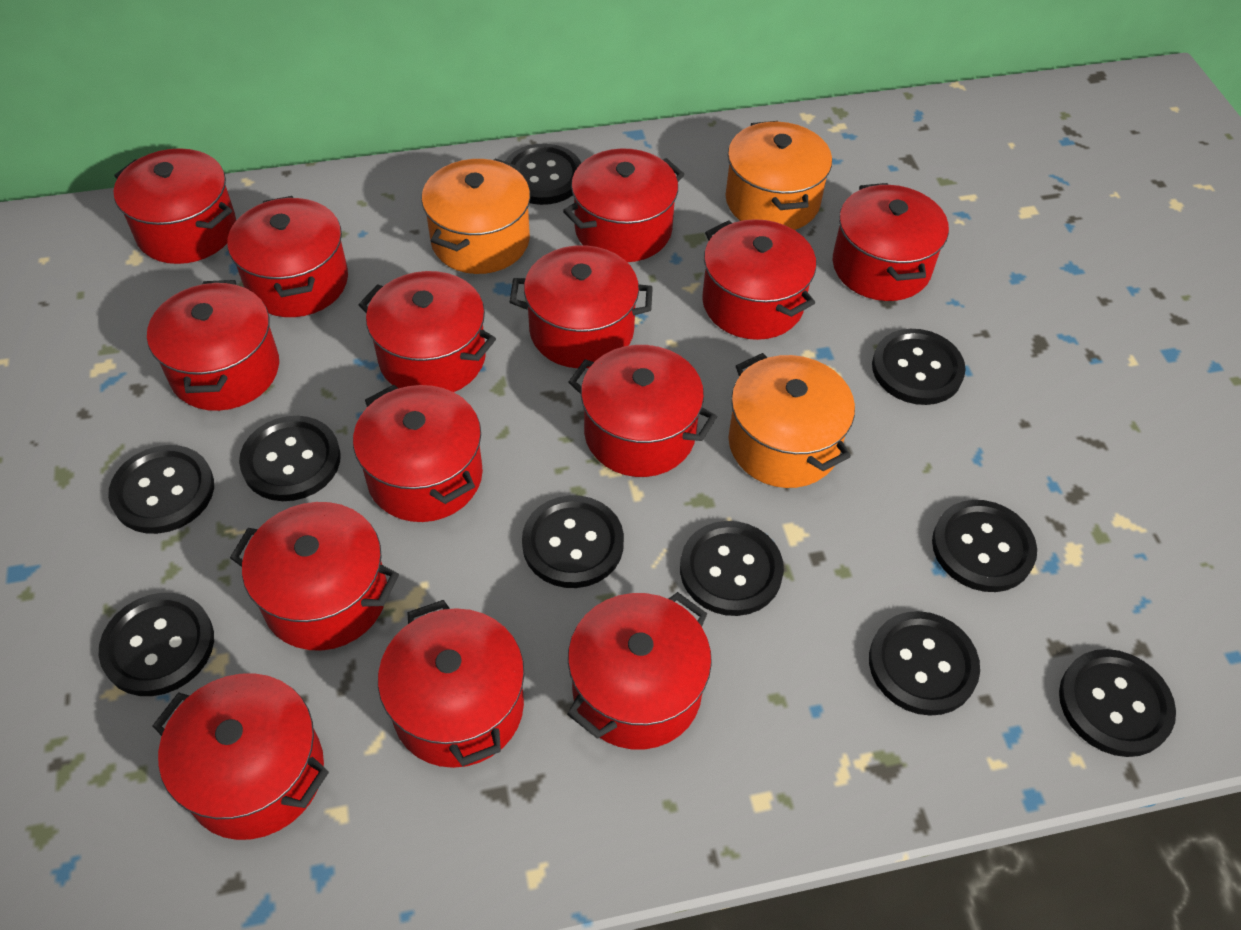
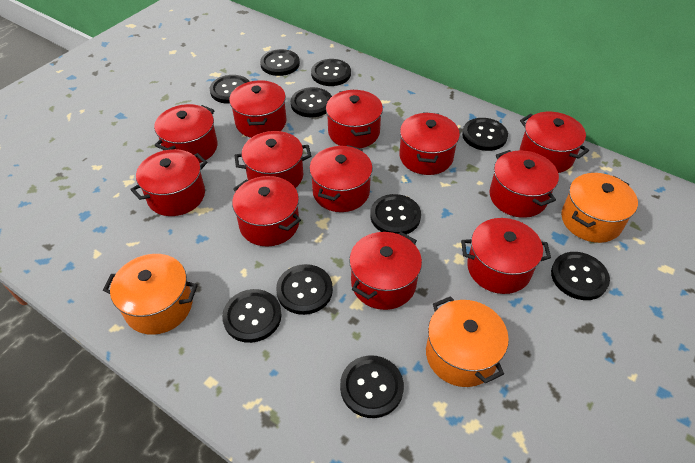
red pot: 14 -> 12

